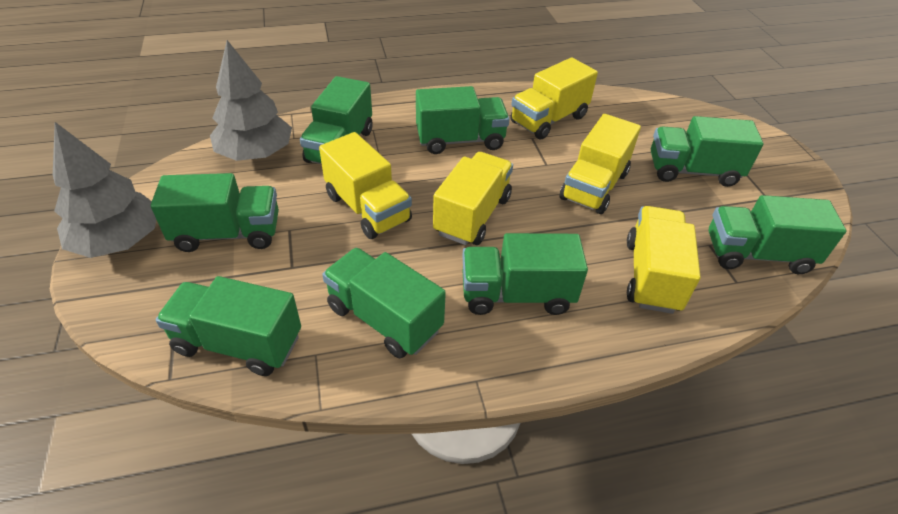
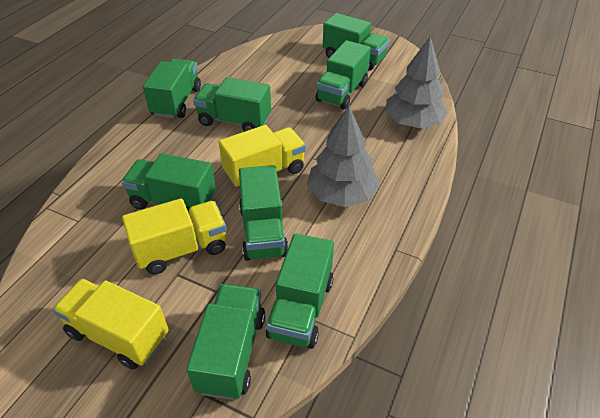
yellow truck: 5 -> 3

